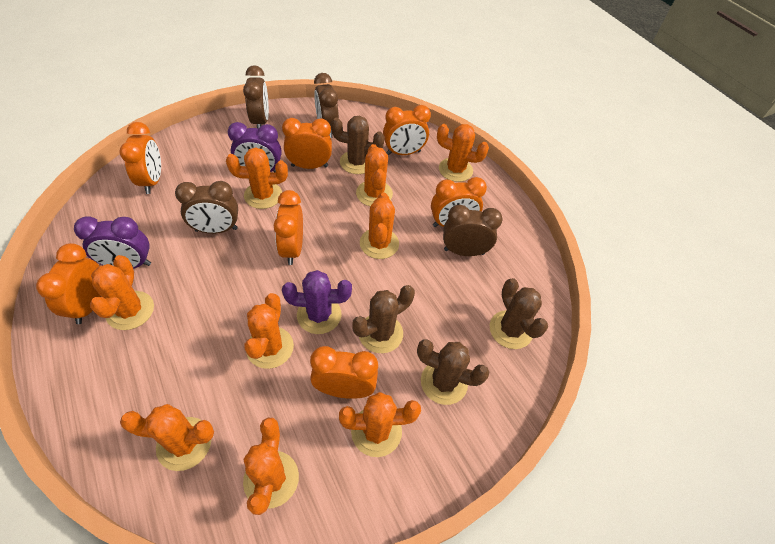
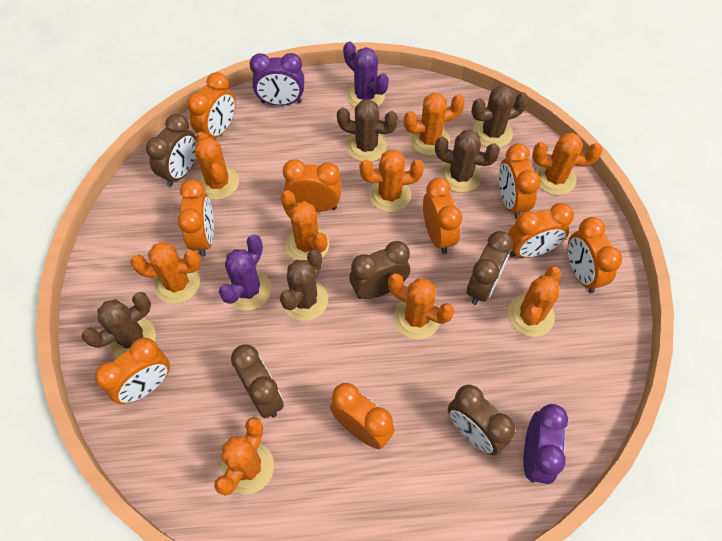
brown cactus: 4 -> 5
brown clock: 4 -> 5
orange clock: 7 -> 9
purple cactus: 1 -> 2

